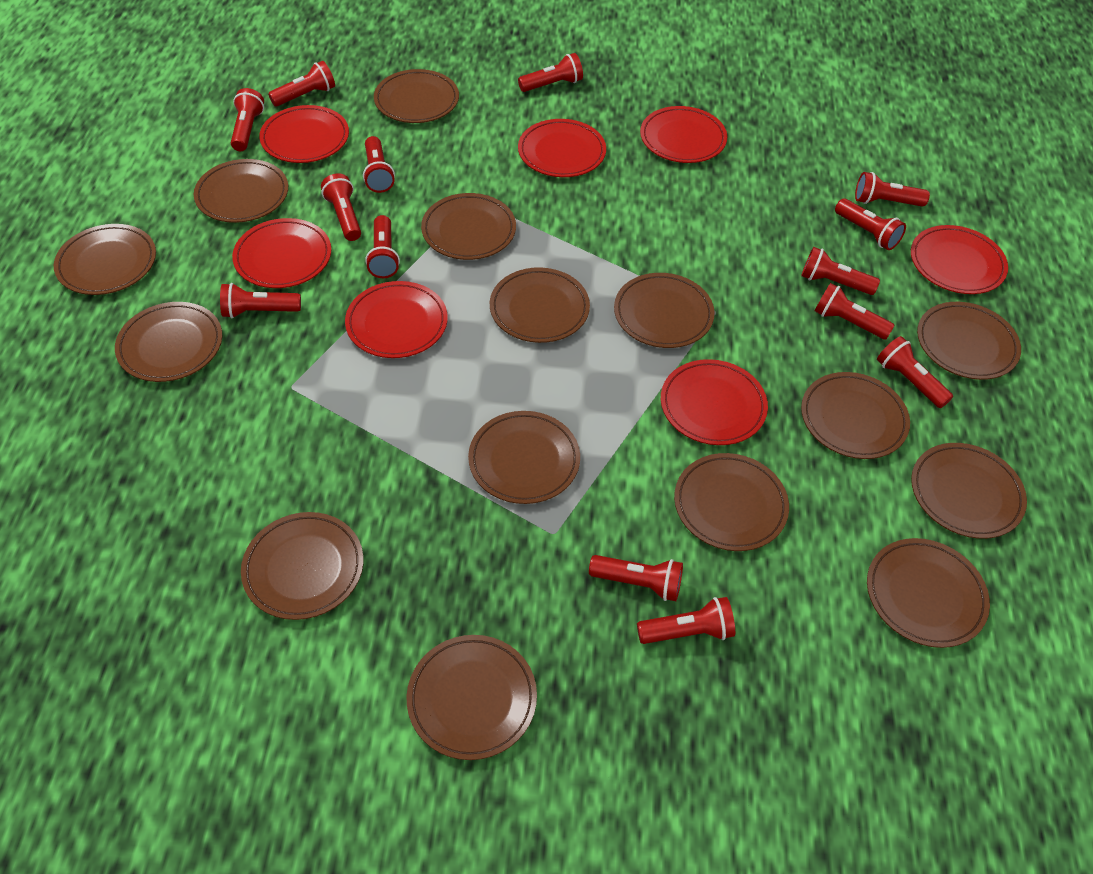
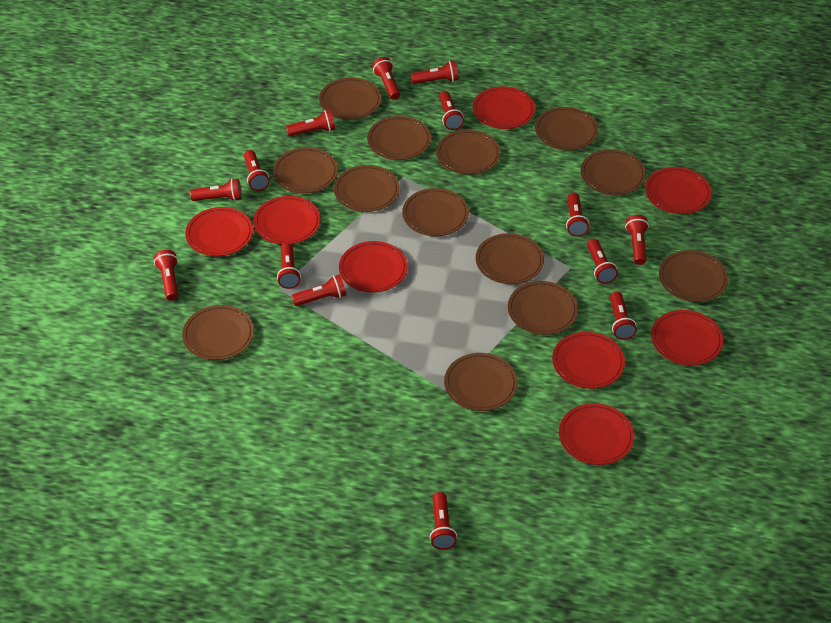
brown plate: 15 -> 13
red plate: 7 -> 8

